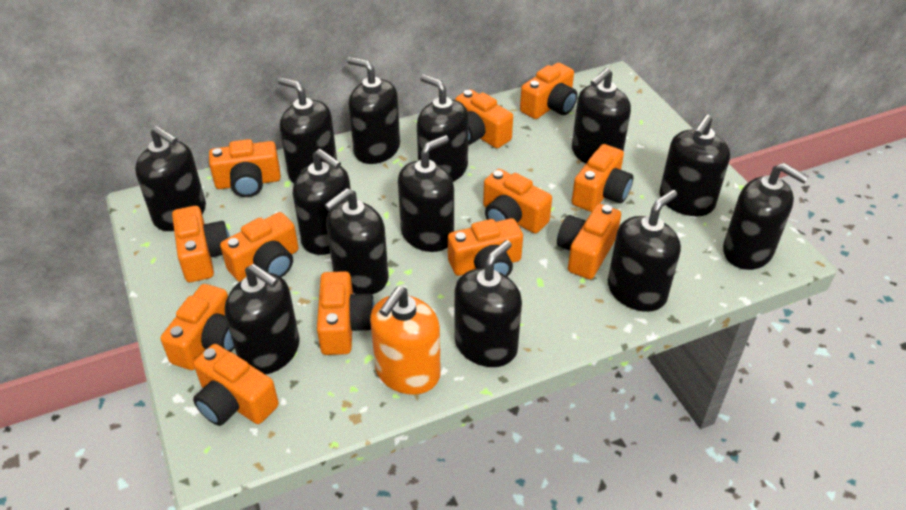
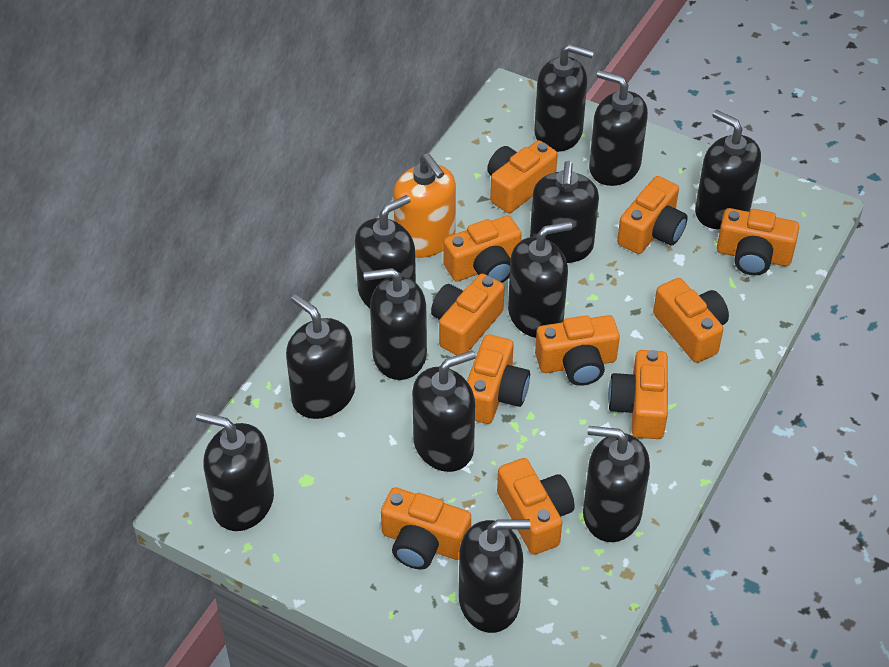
black soap dispenser: 13 -> 12
orange camera: 12 -> 11

